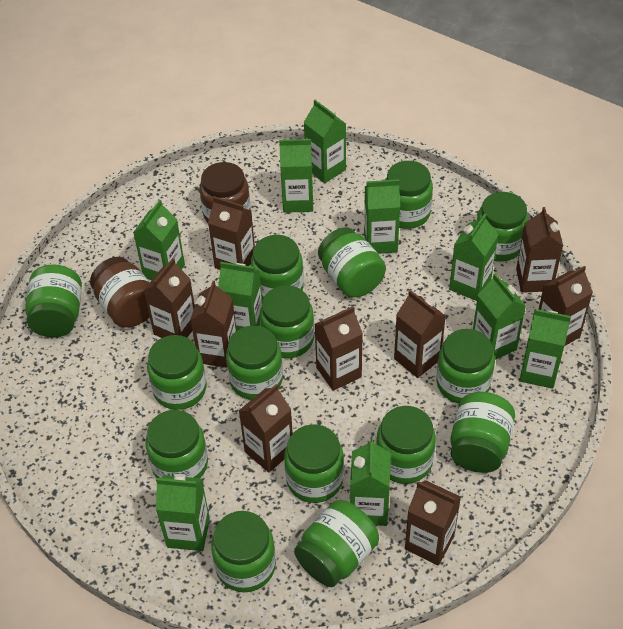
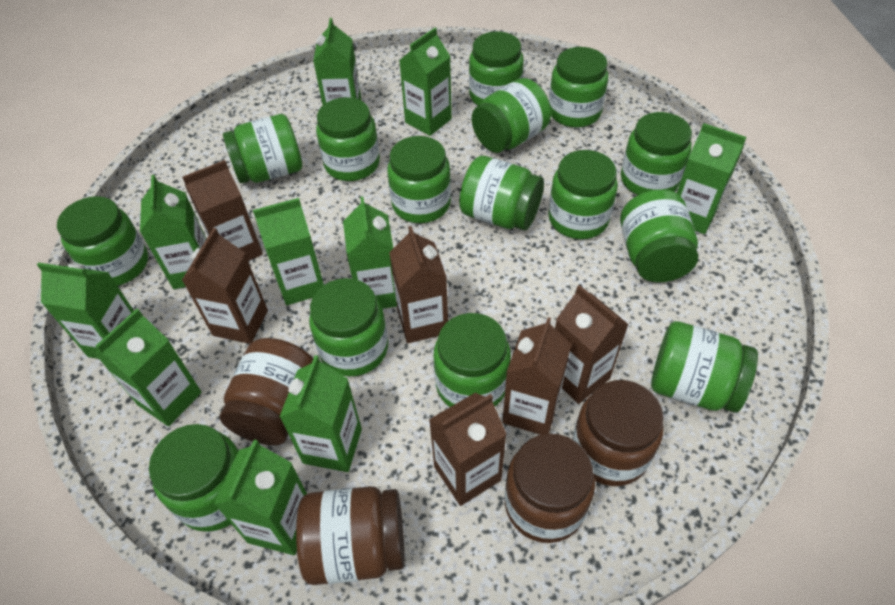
brown carton: 9 -> 6
brown jar: 2 -> 4

